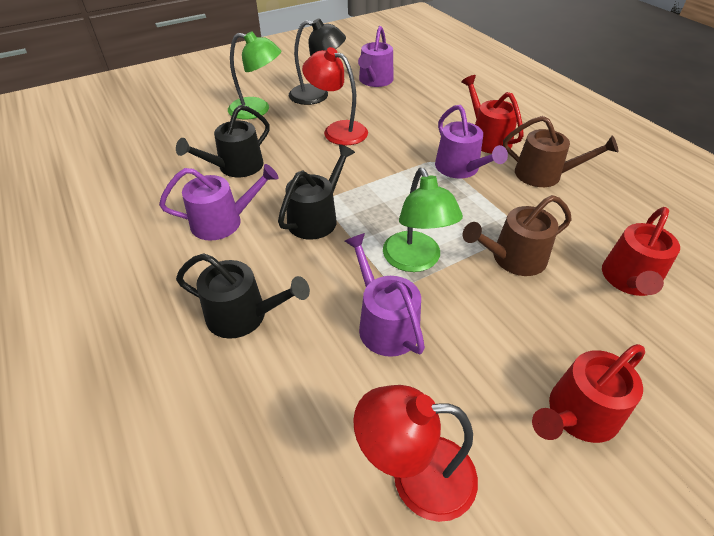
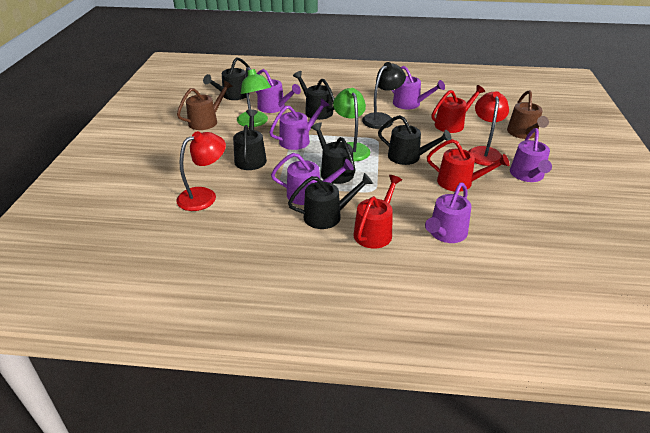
black watering can: 3 -> 6
purple watering can: 4 -> 6

